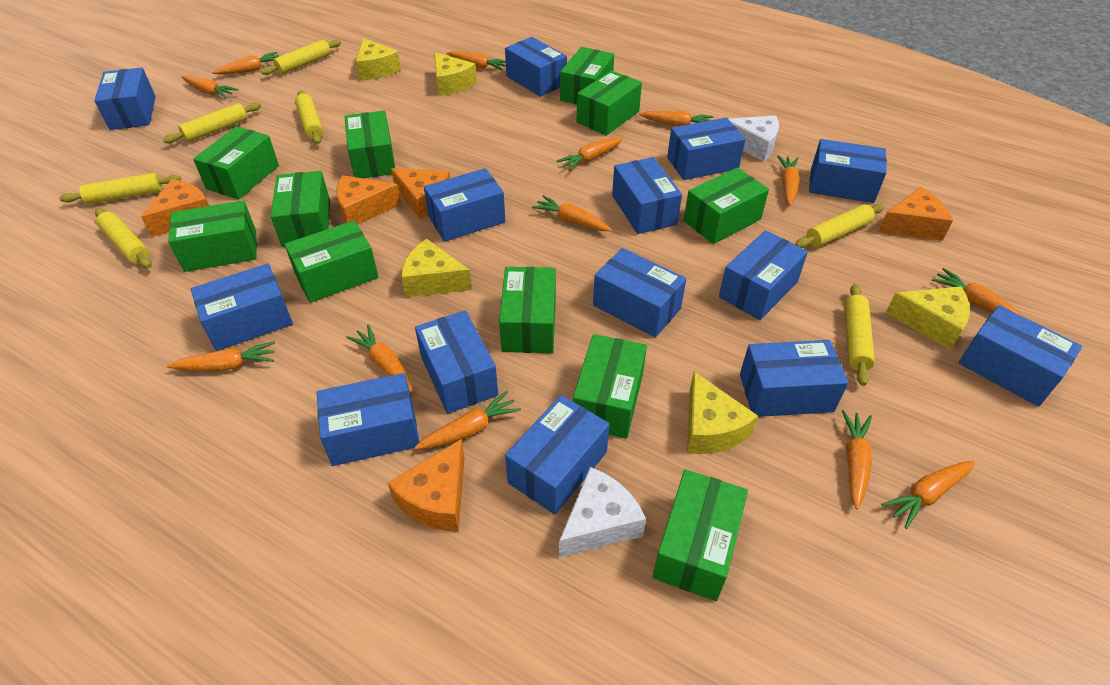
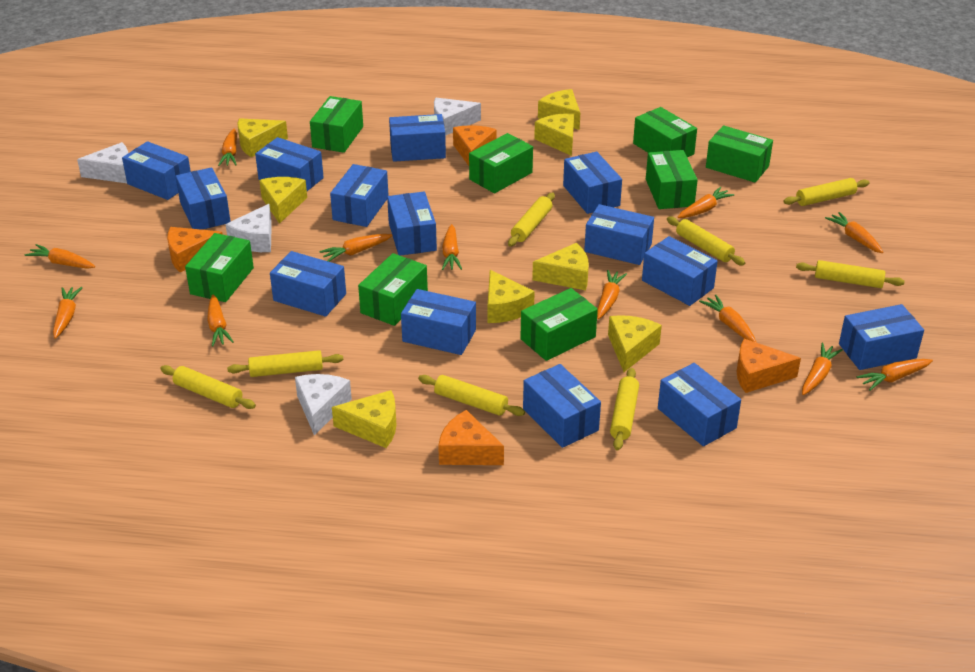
green box: 11 -> 8
orange carrot: 13 -> 12
orange cheese: 5 -> 4
white cheese: 2 -> 4
yellow cheese: 5 -> 8
yellow rolling pin: 7 -> 8

